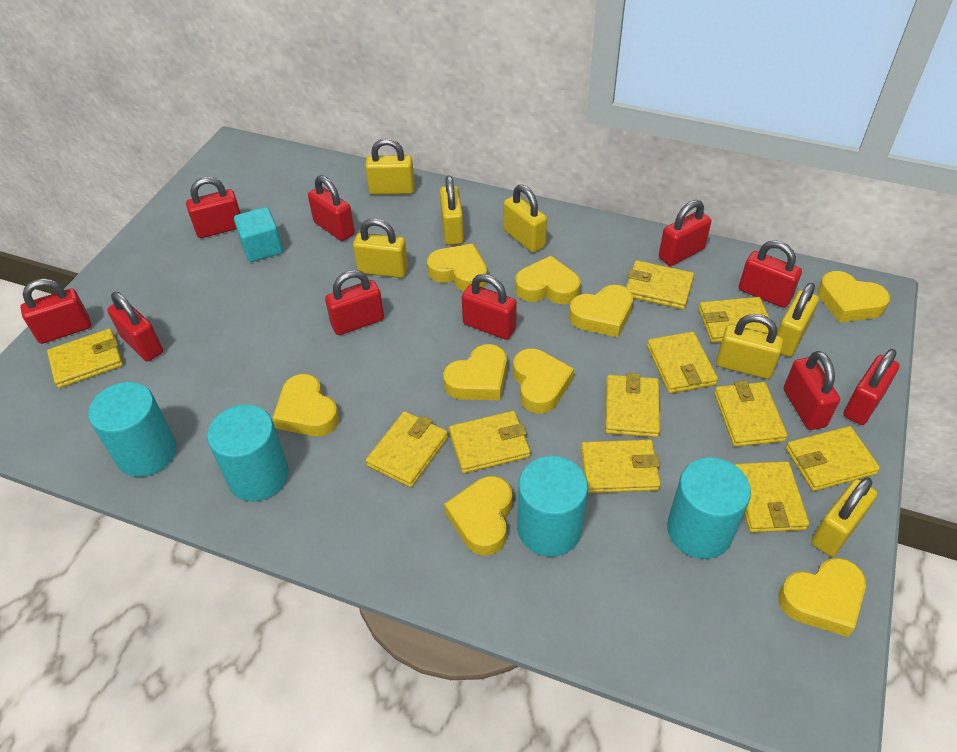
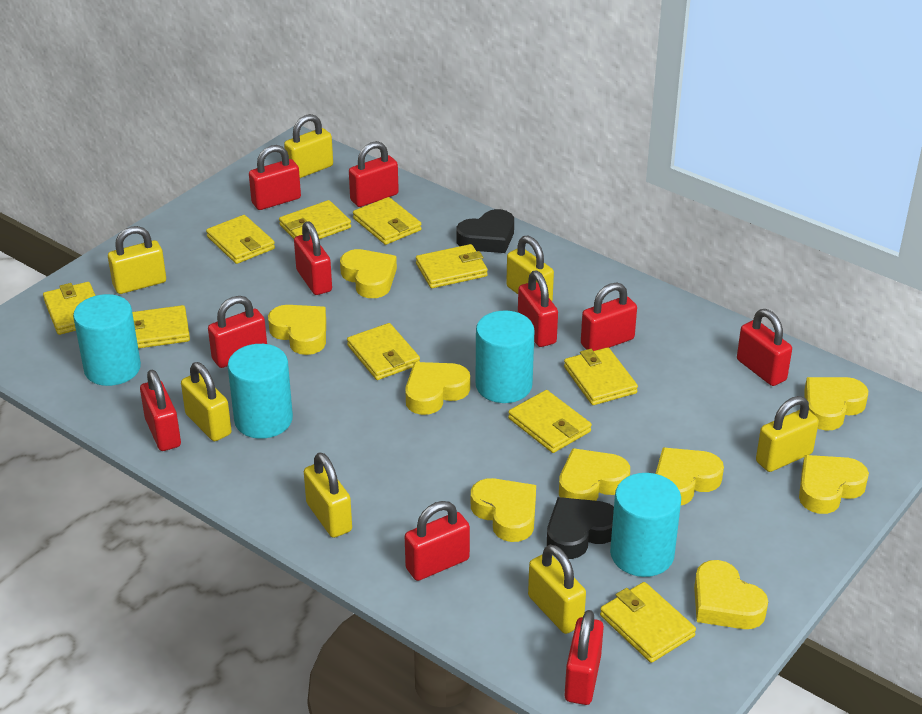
black heart: 0 -> 2
turquoise cube: 1 -> 0
yellow wallet: 11 -> 10

